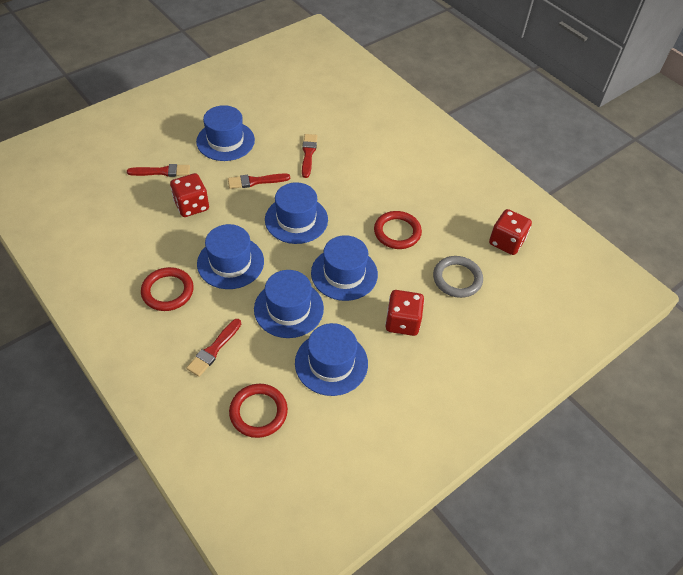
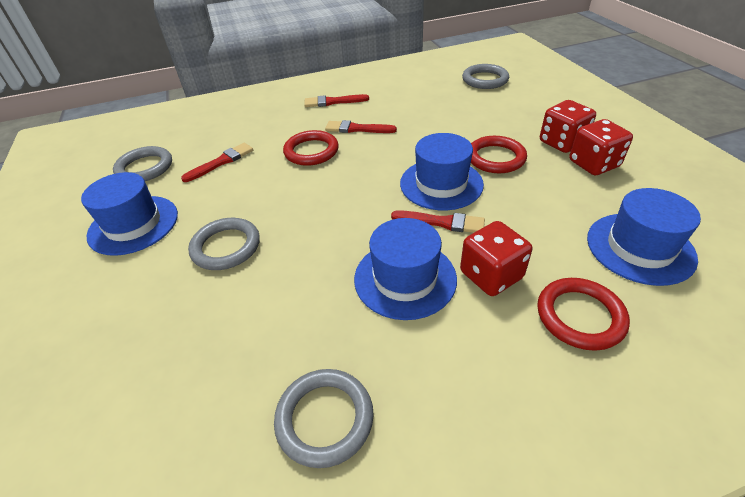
blue hat: 6 -> 4
grey ring: 1 -> 4

